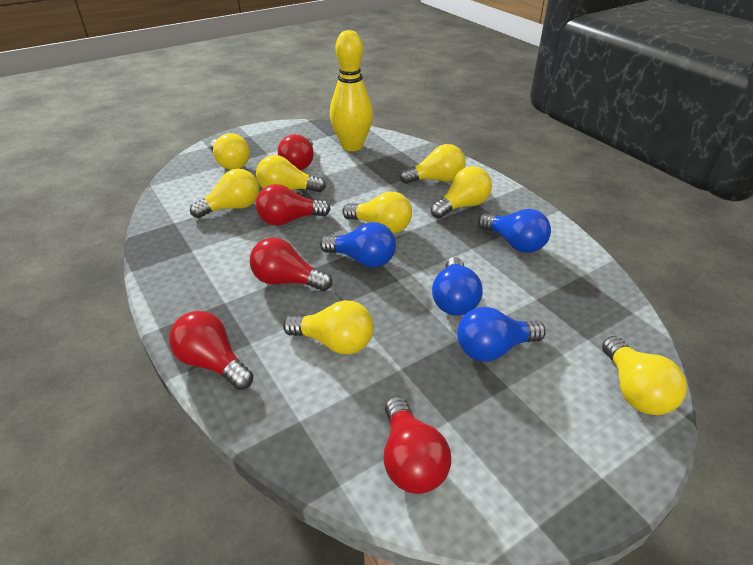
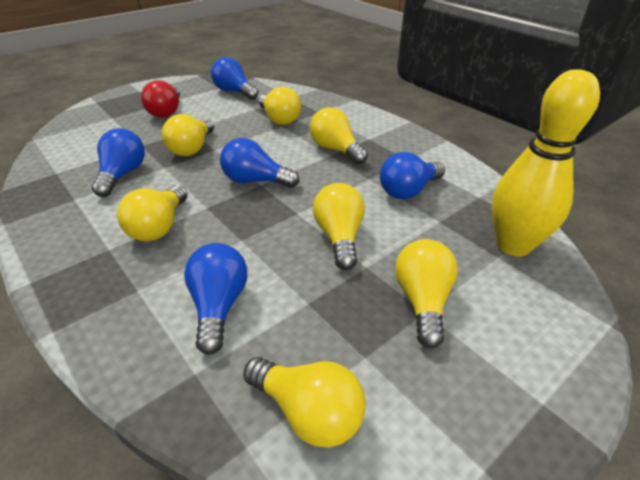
blue light bulb: 4 -> 5
red light bulb: 5 -> 1
yellow light bulb: 8 -> 7

